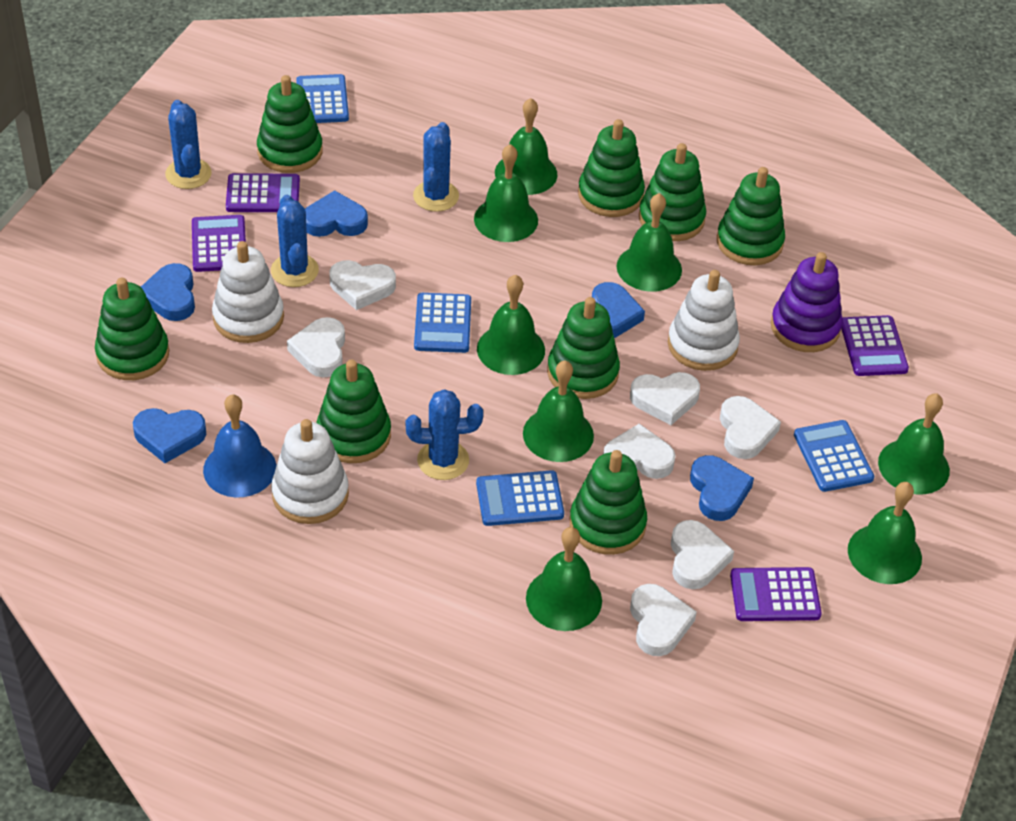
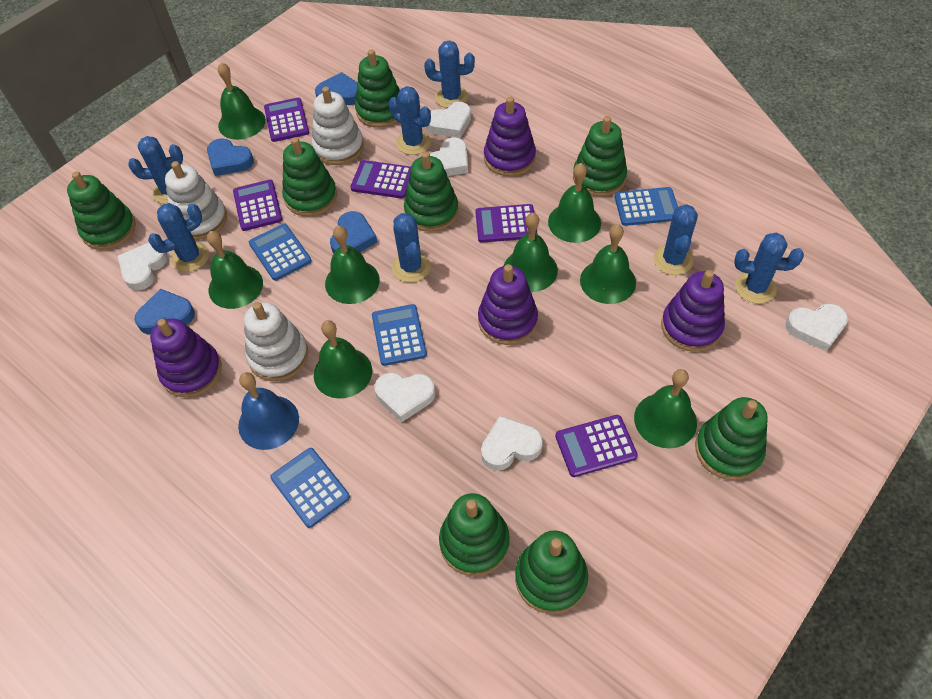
blue cactus: 4 -> 7
blue heart: 5 -> 4
purple calculator: 4 -> 5
purple stacking toy: 1 -> 4
white heart: 7 -> 6

